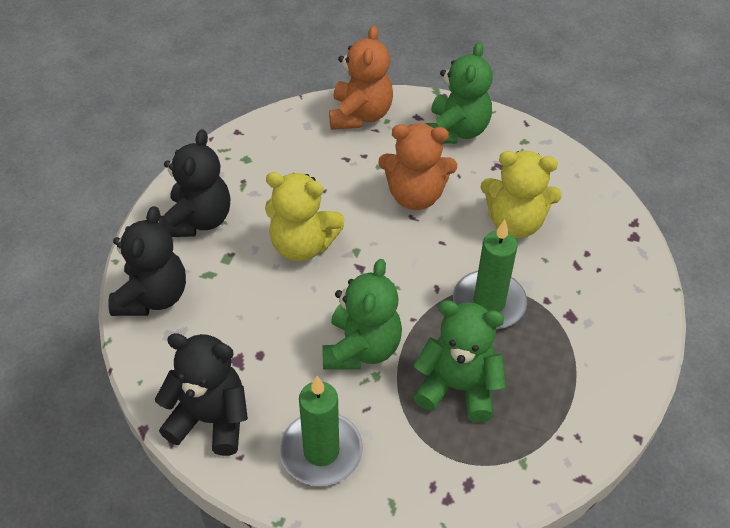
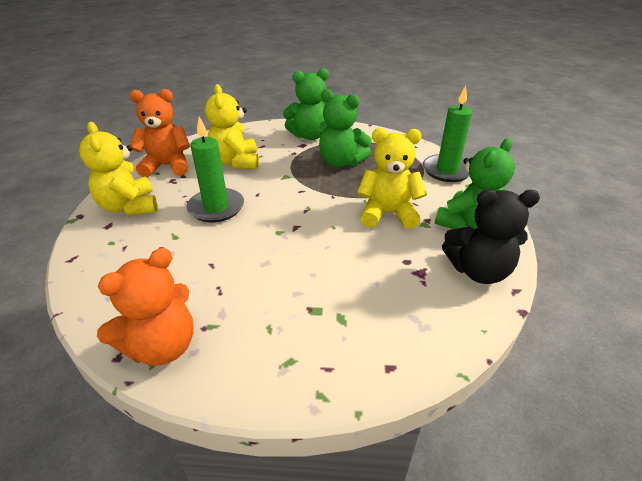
black teddy bear: 3 -> 1
yellow teddy bear: 2 -> 3

